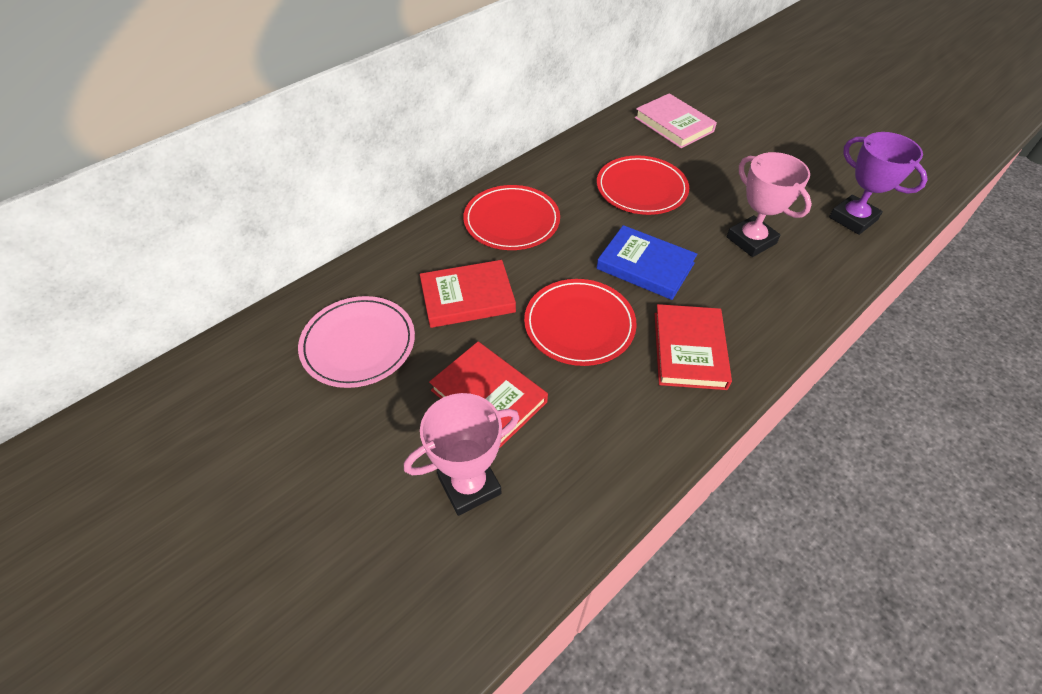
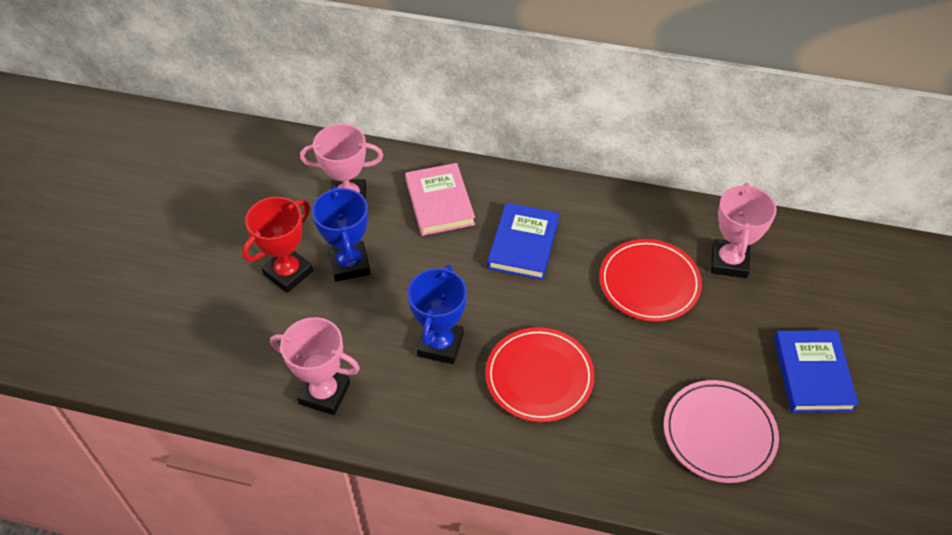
blue book: 1 -> 2
blue trophy: 0 -> 2
pink trophy: 2 -> 3
purple trophy: 1 -> 0
red book: 3 -> 0
red plate: 3 -> 2
red trophy: 0 -> 1

